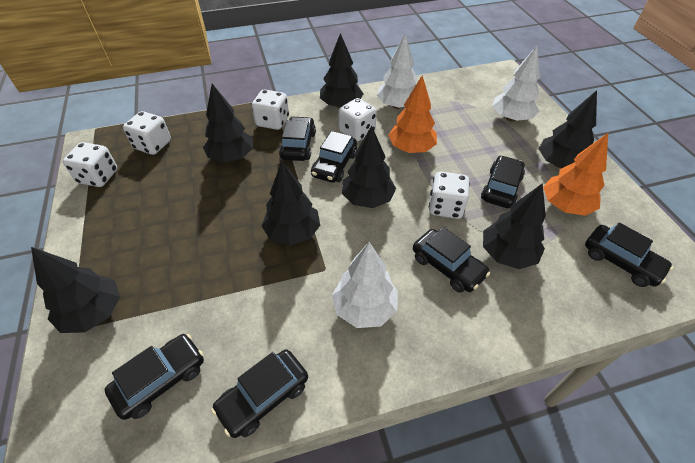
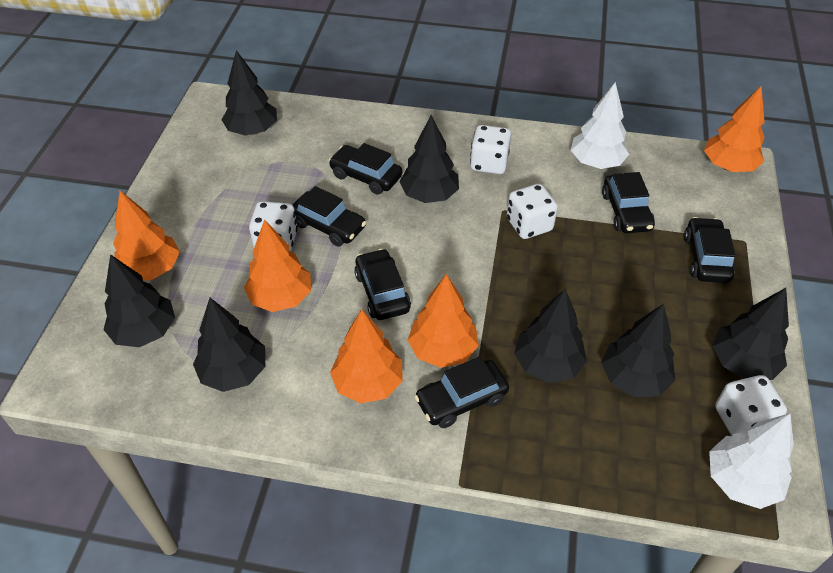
black car: 7 -> 6
orange tree: 2 -> 5
white dice: 5 -> 4
white tree: 3 -> 2

